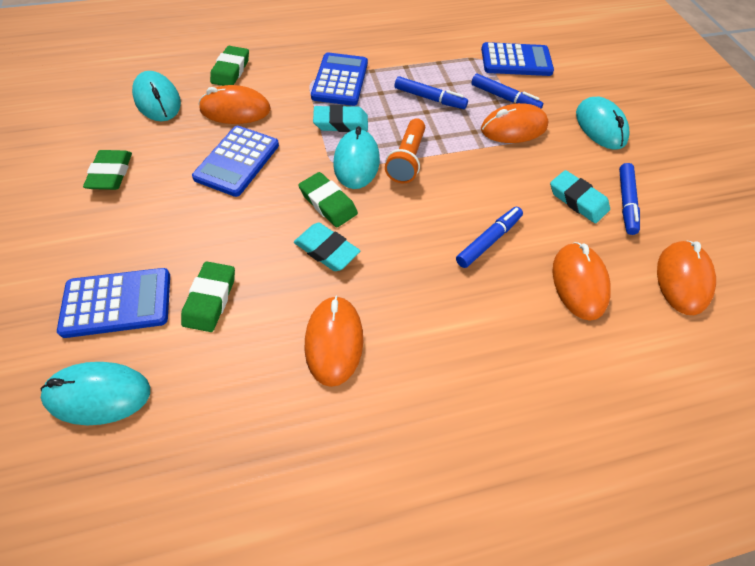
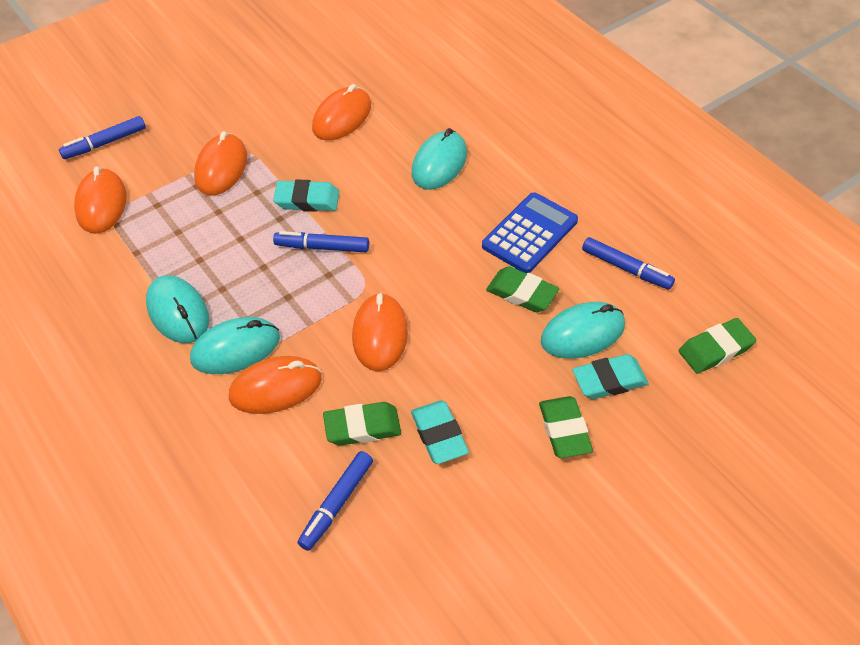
blue calculator: 4 -> 1
orange flashlight: 1 -> 0

